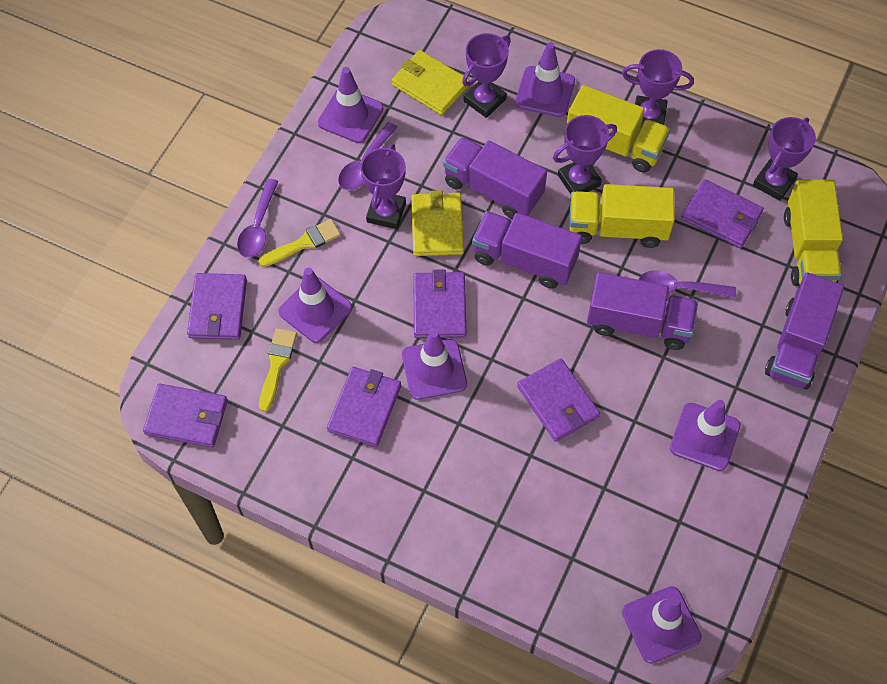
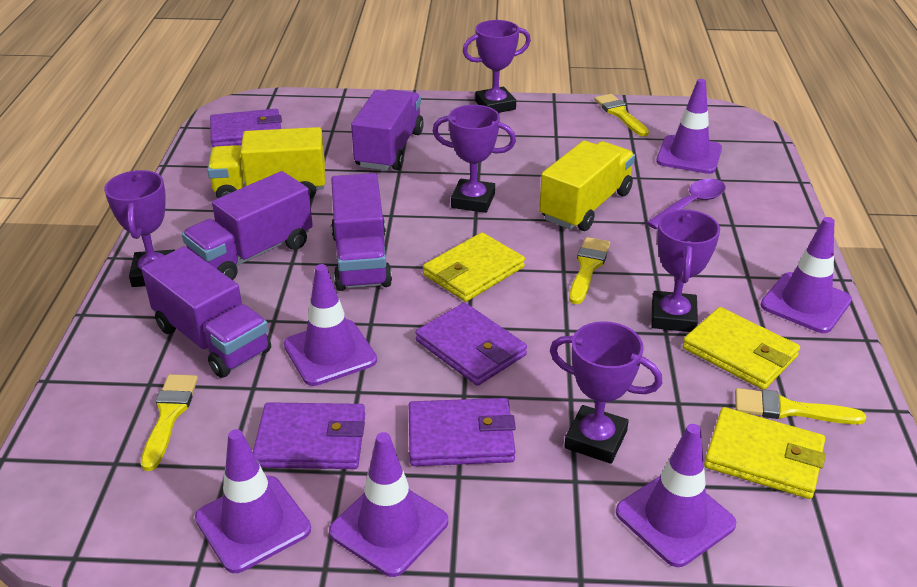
purple spoon: 3 -> 1
purple wallet: 6 -> 4
yellow brush: 2 -> 4
yellow truck: 3 -> 2
yellow wallet: 2 -> 3

